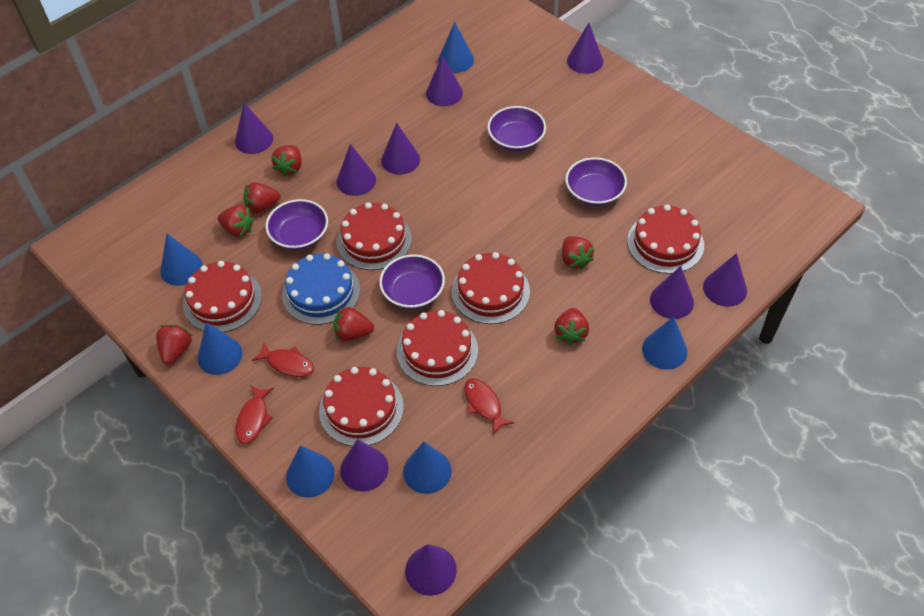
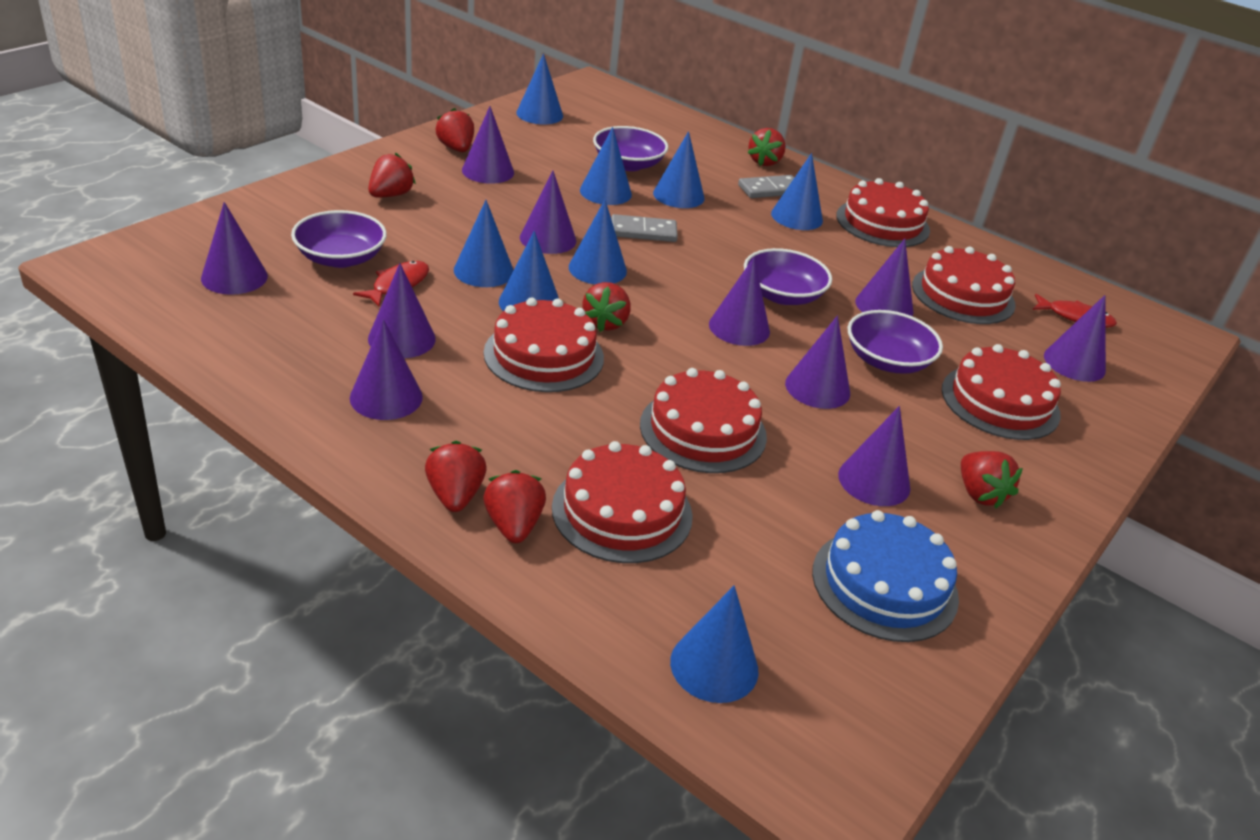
blue cone: 6 -> 8
grey domino: 0 -> 2
purple cone: 9 -> 10
red fish: 3 -> 2

